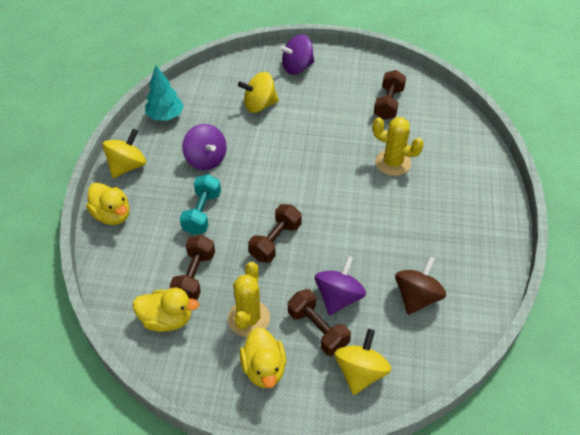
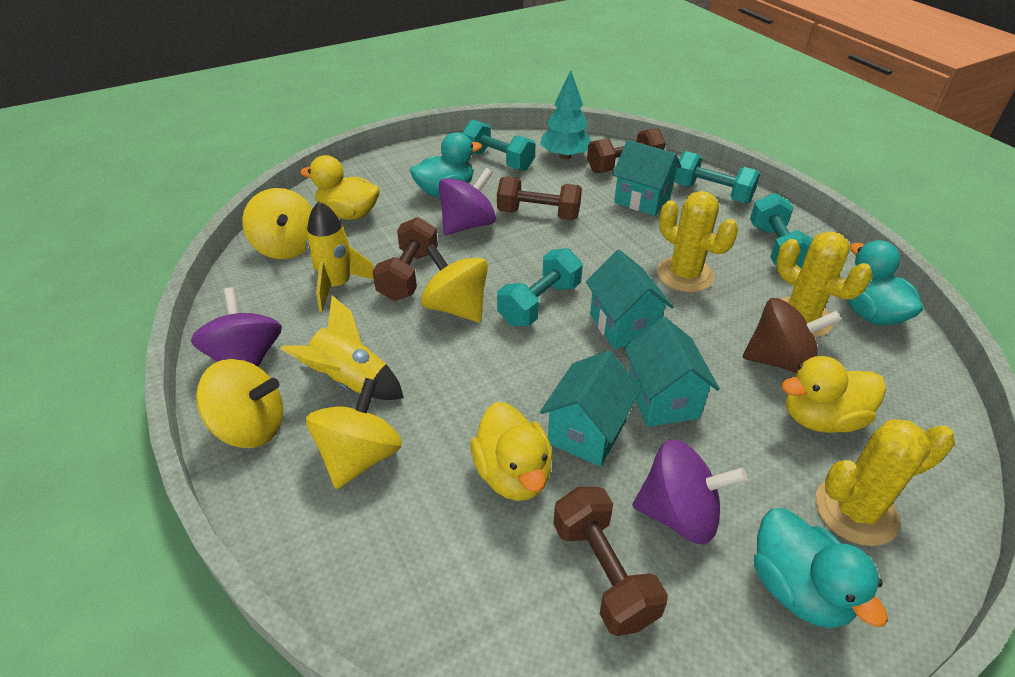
turquoise duck: 0 -> 3
turquoise dumbbell: 1 -> 4
turquoise house: 0 -> 4
yellow cactus: 2 -> 3
yellow rocket: 0 -> 2
yellow spinning top: 3 -> 4

